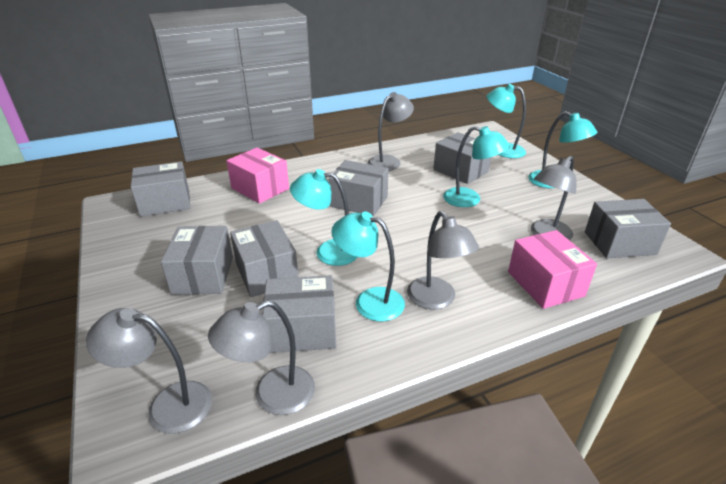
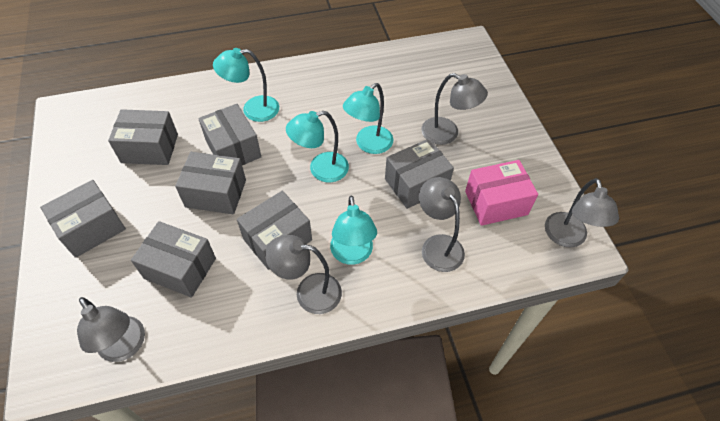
pink box: 2 -> 1
turquoise lamp: 5 -> 4

